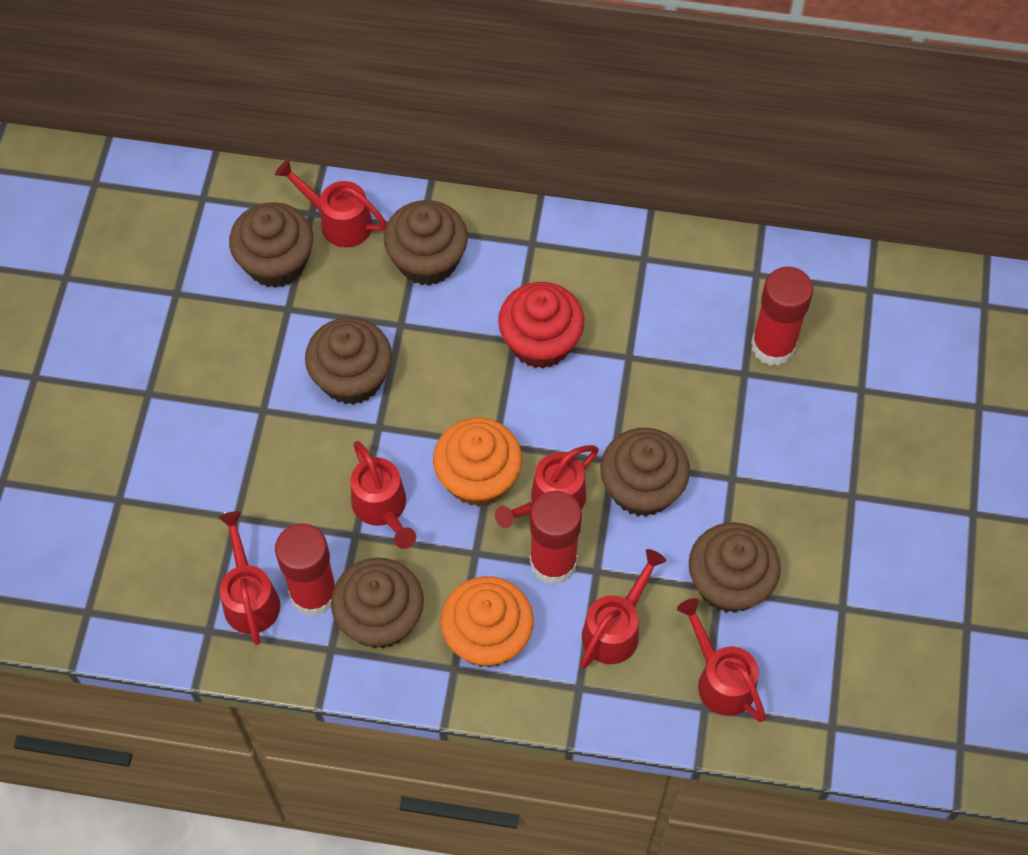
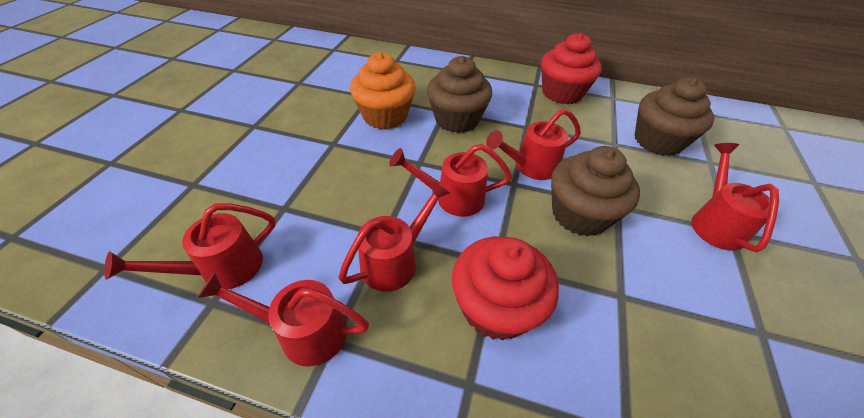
brown cupcake: 6 -> 3
orange cupcake: 2 -> 1
red cupcake: 1 -> 2
red glue stick: 3 -> 0

